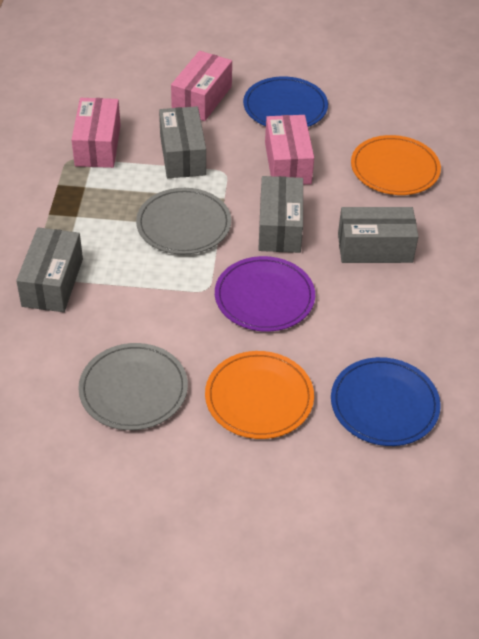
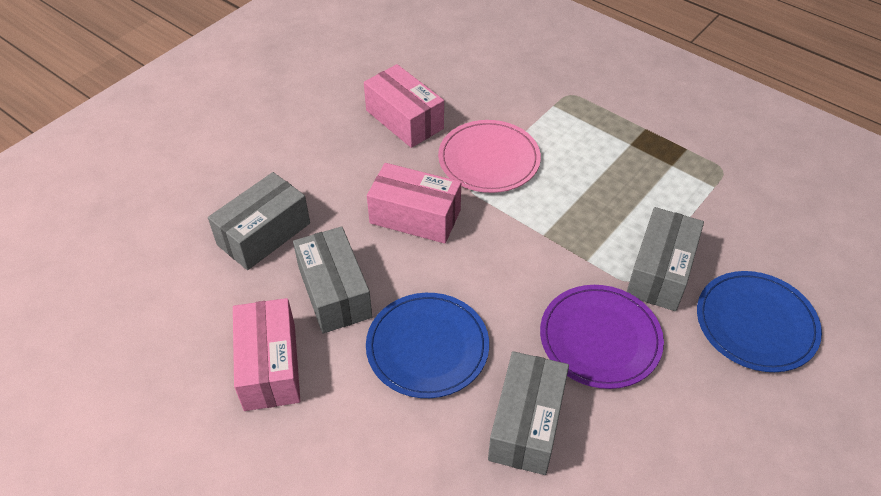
grey plate: 2 -> 0
orange plate: 2 -> 0
pink plate: 0 -> 1

